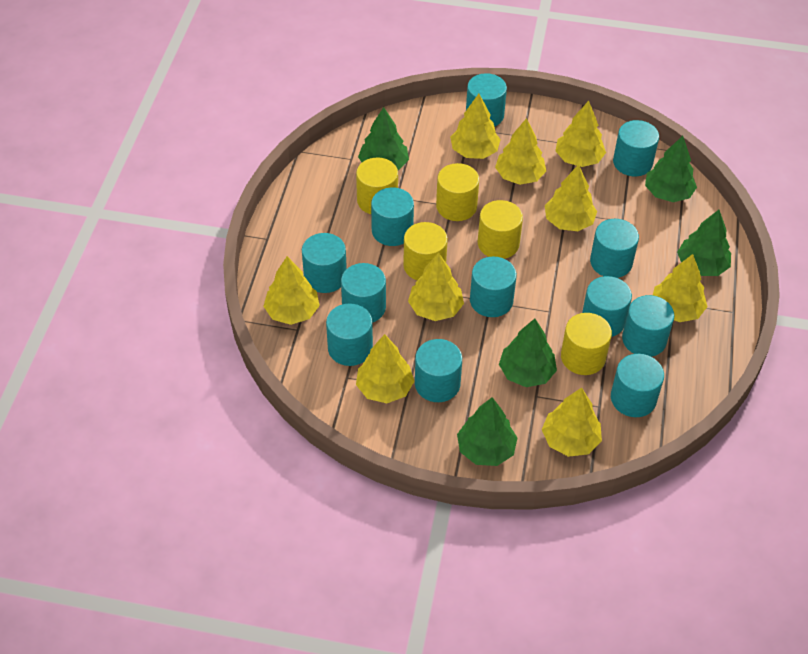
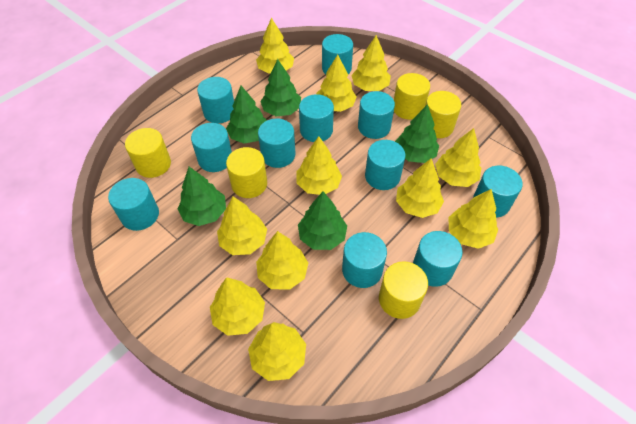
turquoise cylinder: 12 -> 11
yellow tree: 9 -> 11

